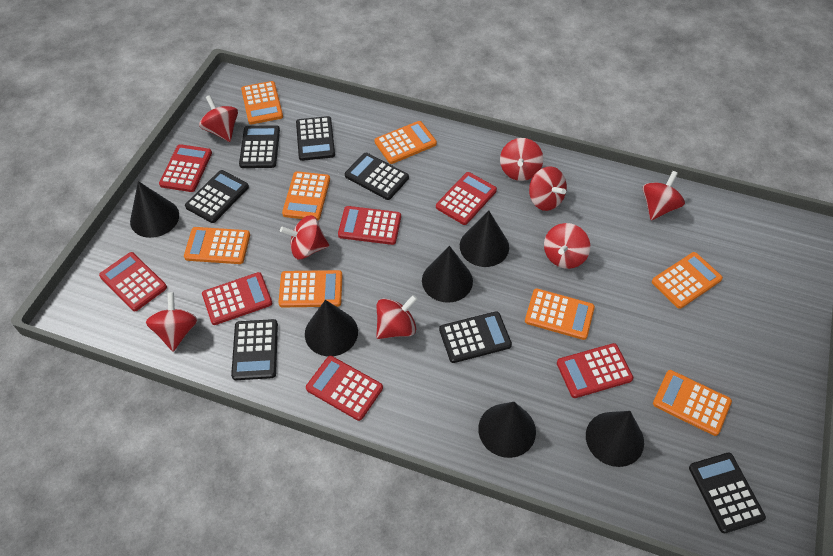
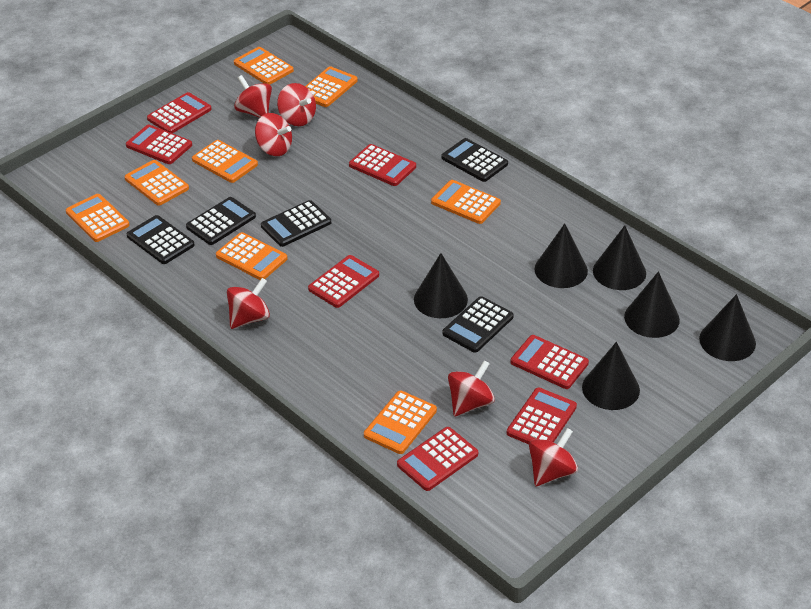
black calculator: 7 -> 5
red spinning top: 8 -> 6

